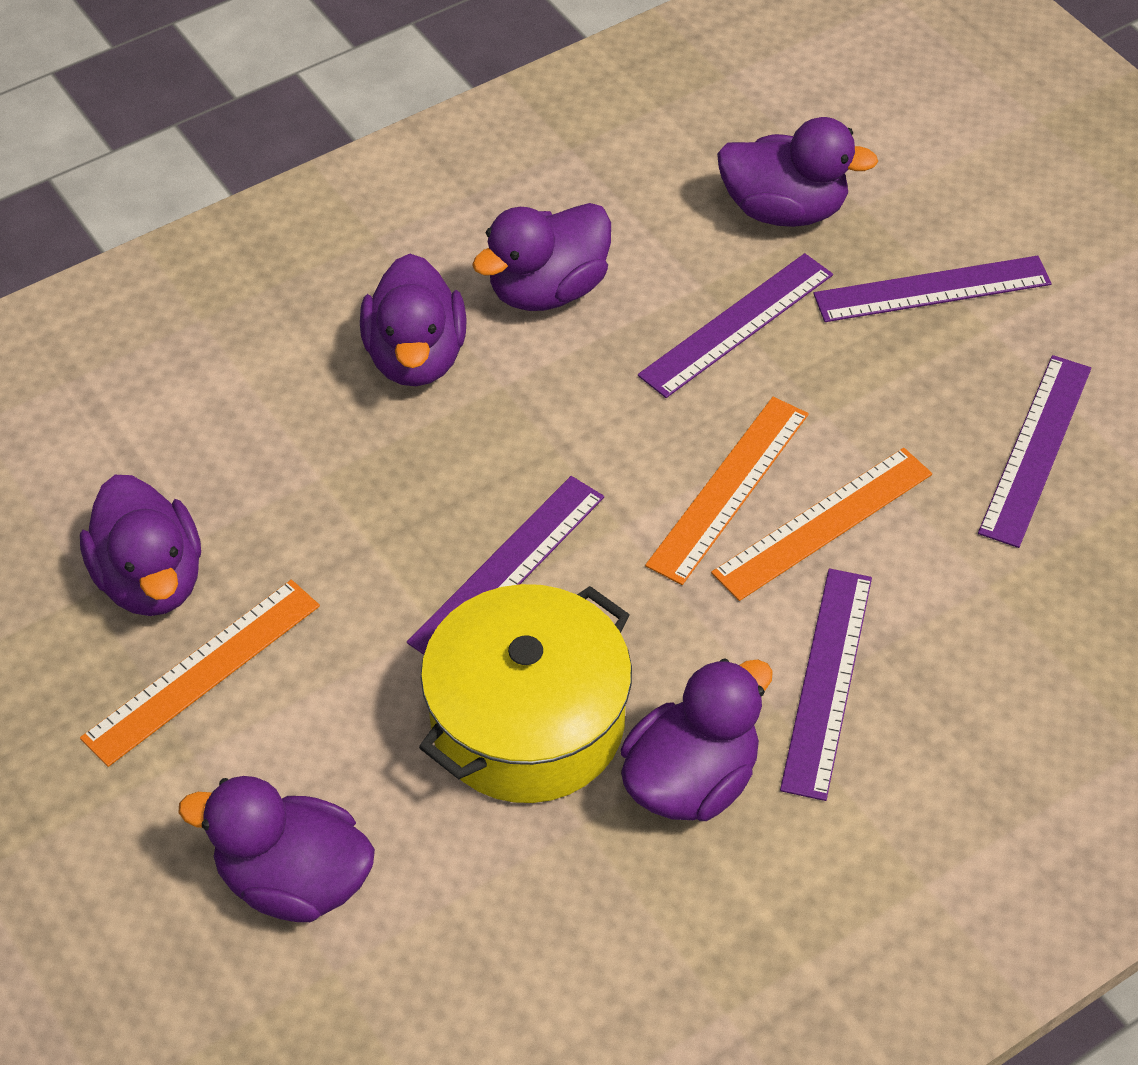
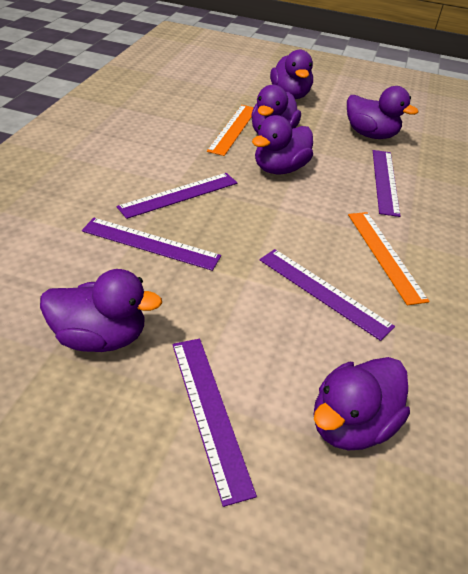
orange ruler: 3 -> 2
yellow pot: 1 -> 0

